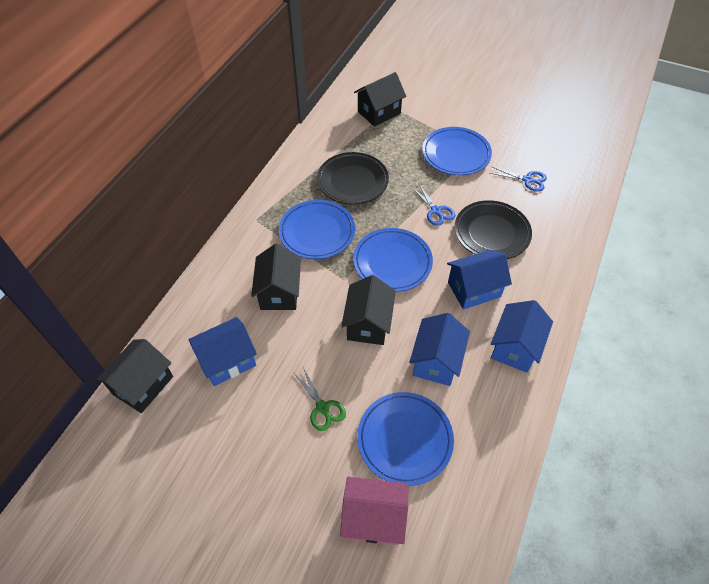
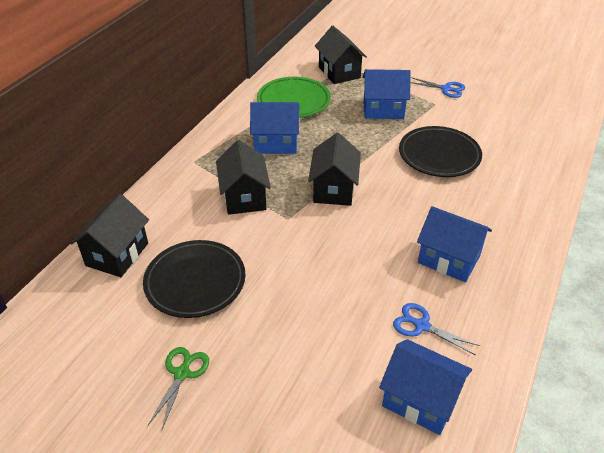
blue plate: 4 -> 0
green plate: 0 -> 1
pink house: 1 -> 0

